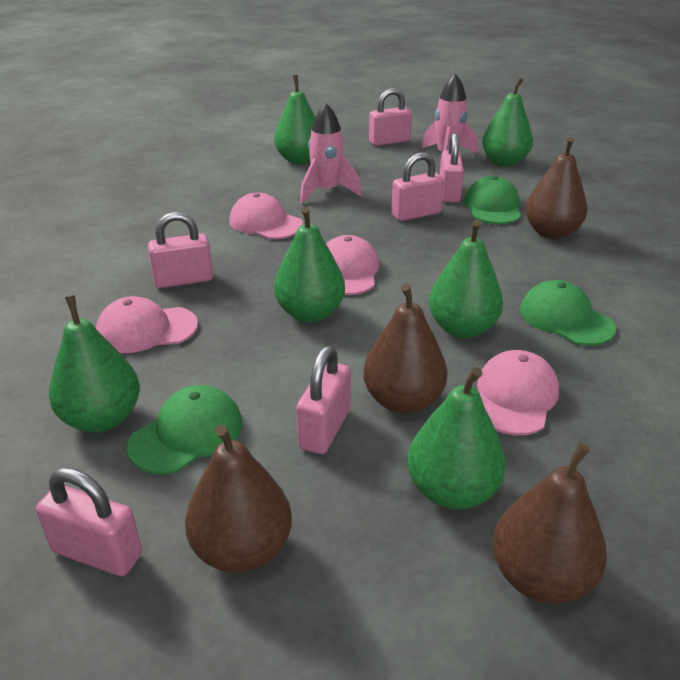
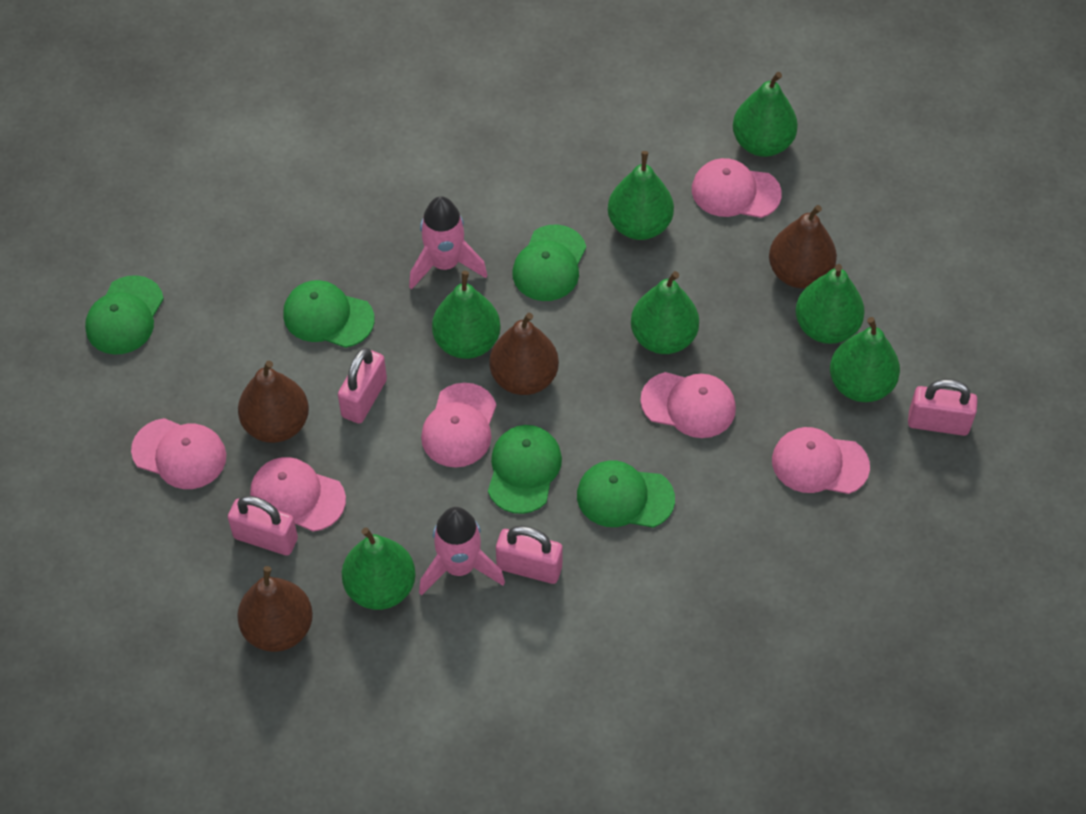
green cap: 3 -> 5
green pear: 6 -> 7
pink cap: 4 -> 6
pink padlock: 6 -> 4

